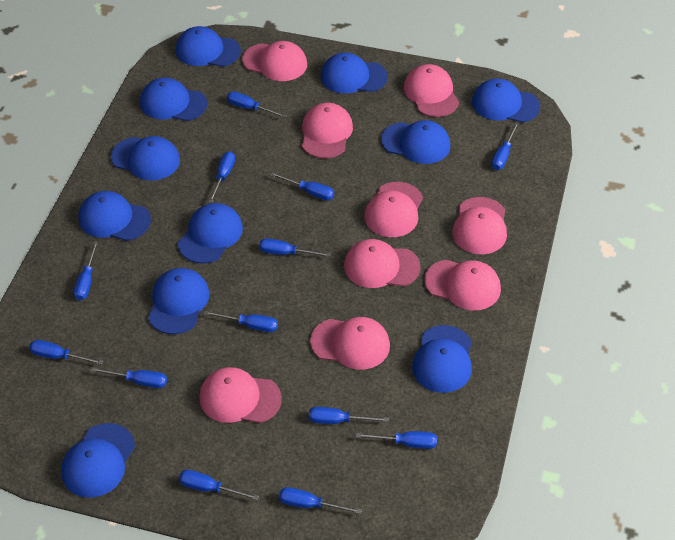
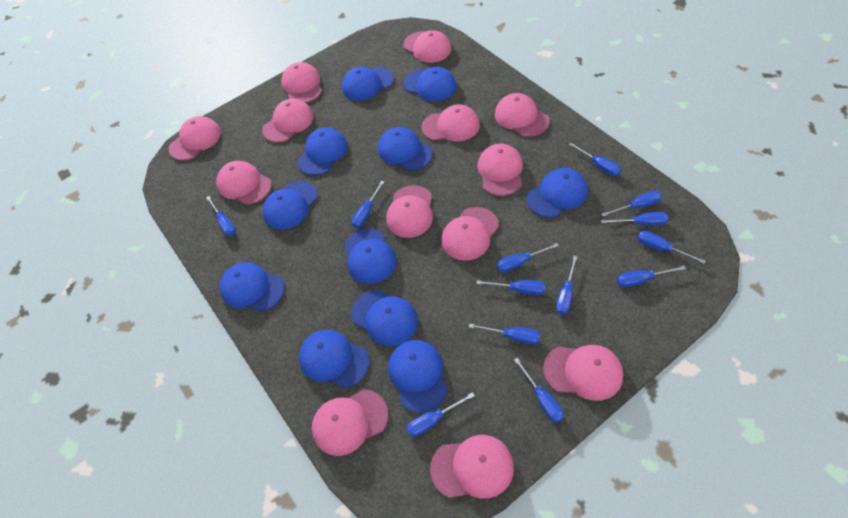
pink cap: 9 -> 13

